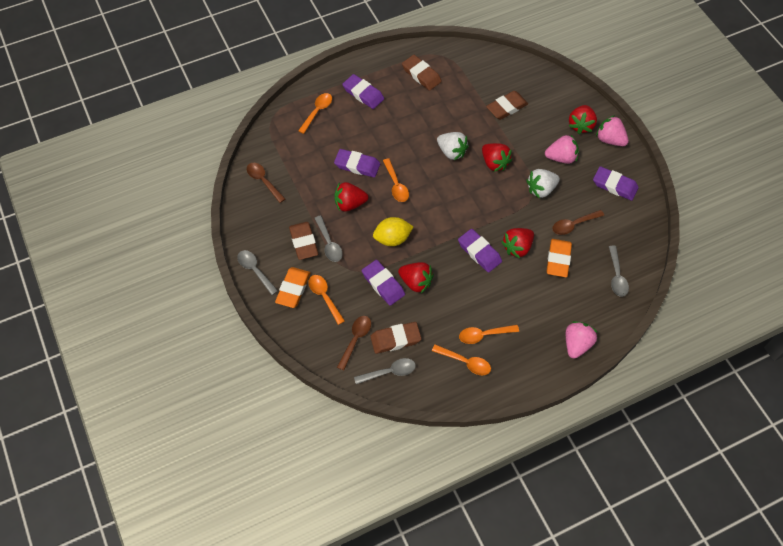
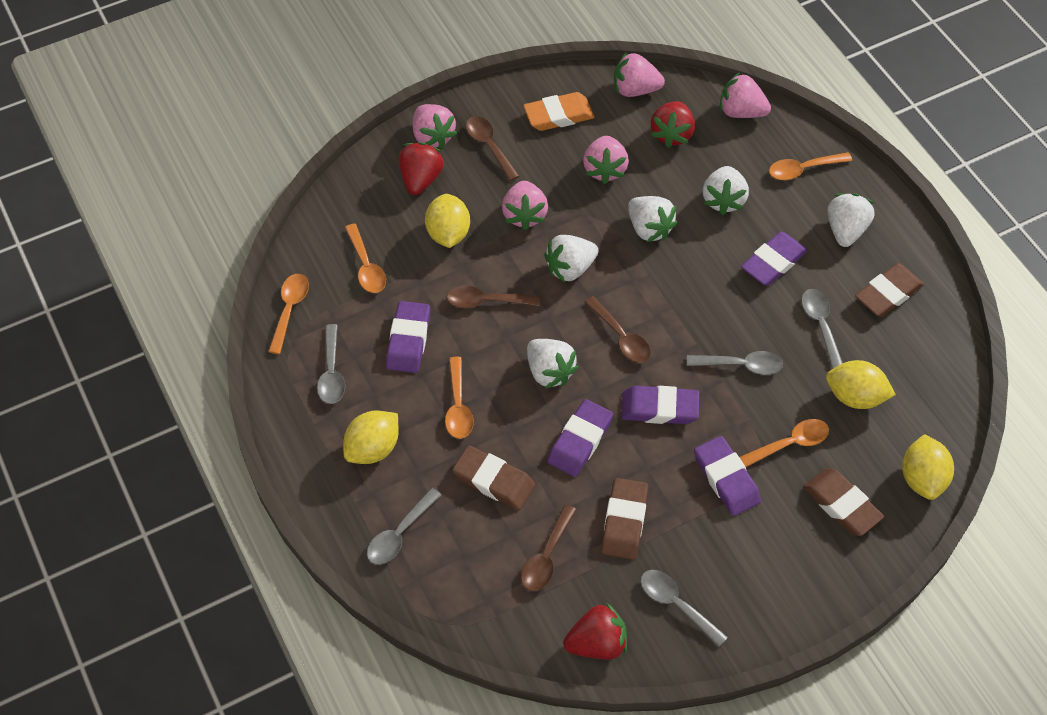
brown spoon: 3 -> 4
grey spoon: 4 -> 5
orange eraser: 2 -> 1
pink strawberry: 3 -> 5
red strawberry: 5 -> 3
white strawberry: 2 -> 5
yellow lemon: 1 -> 4

